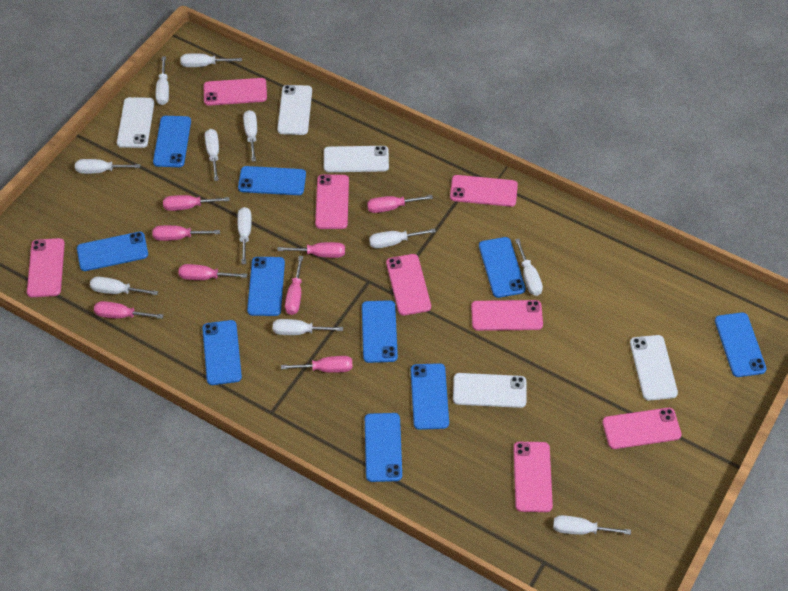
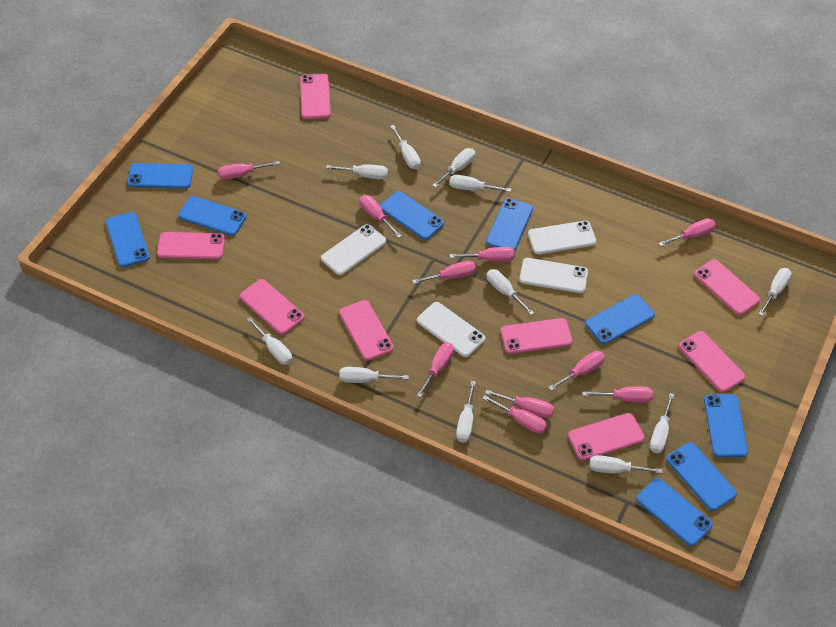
blue phone: 10 -> 9
pink screwdriver: 8 -> 10
white phone: 5 -> 4

